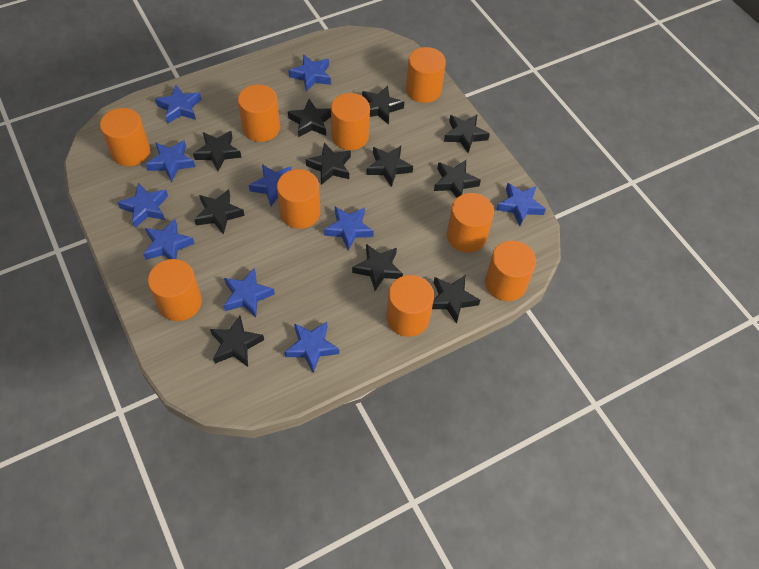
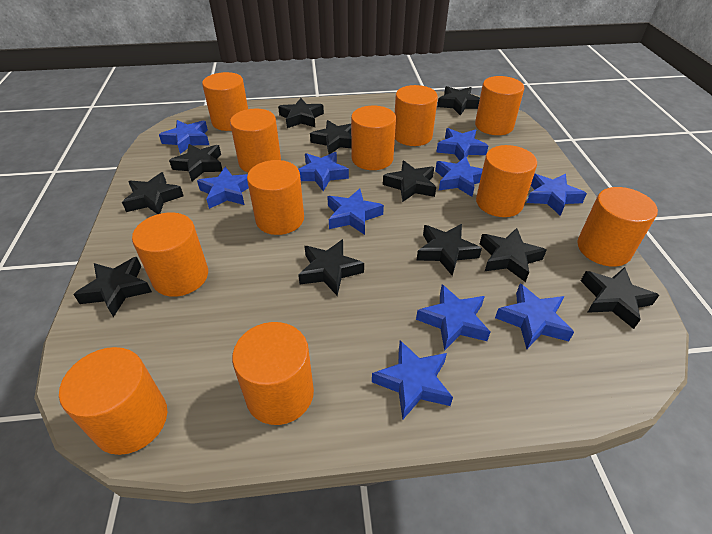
orange cylinder: 9 -> 11

